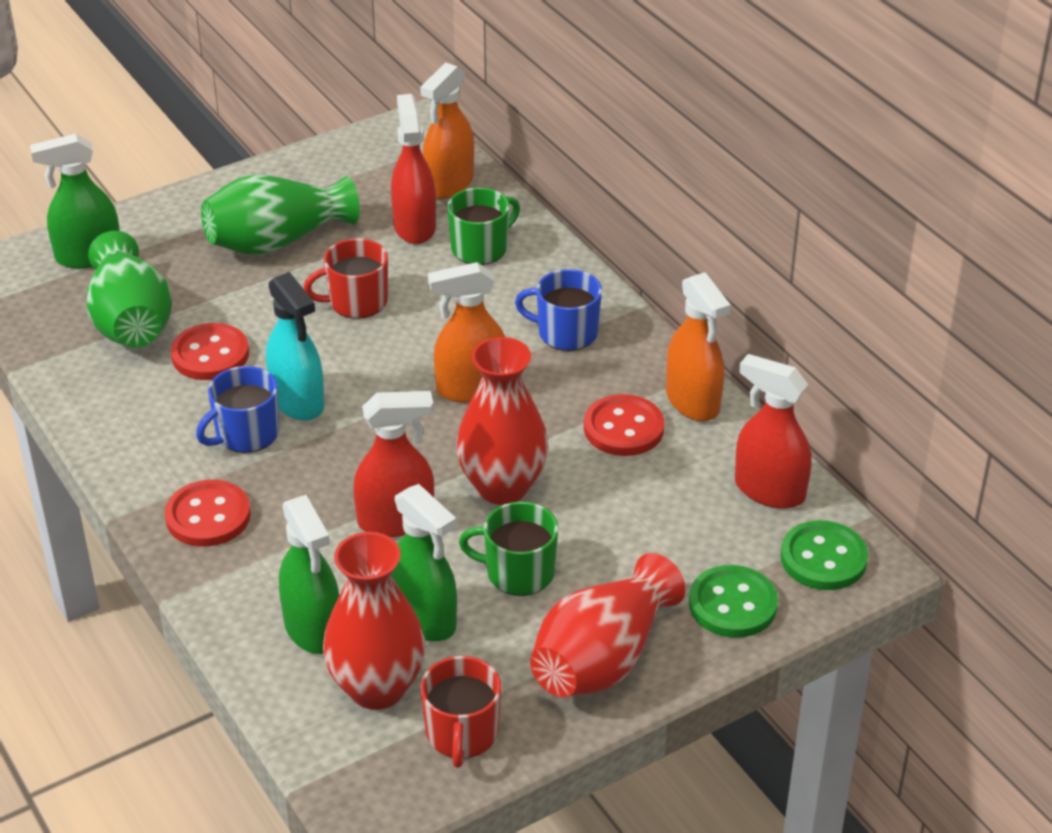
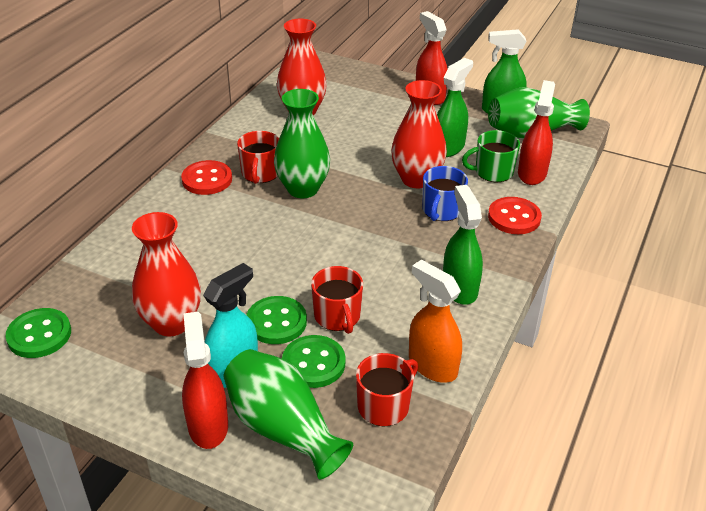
blue mug: 2 -> 1
green button: 2 -> 3
green mug: 2 -> 1
green vase: 2 -> 3
orange spray bottle: 3 -> 1
red button: 3 -> 2
red mug: 2 -> 3

